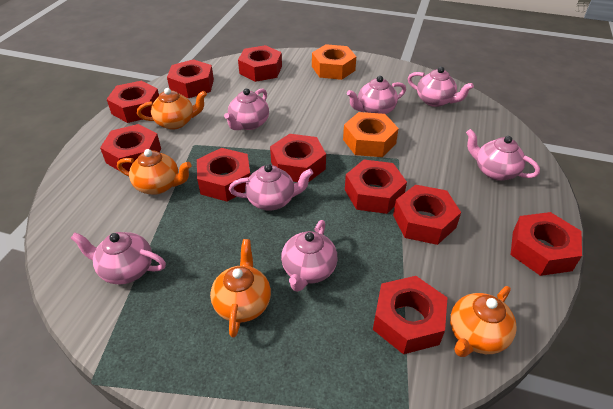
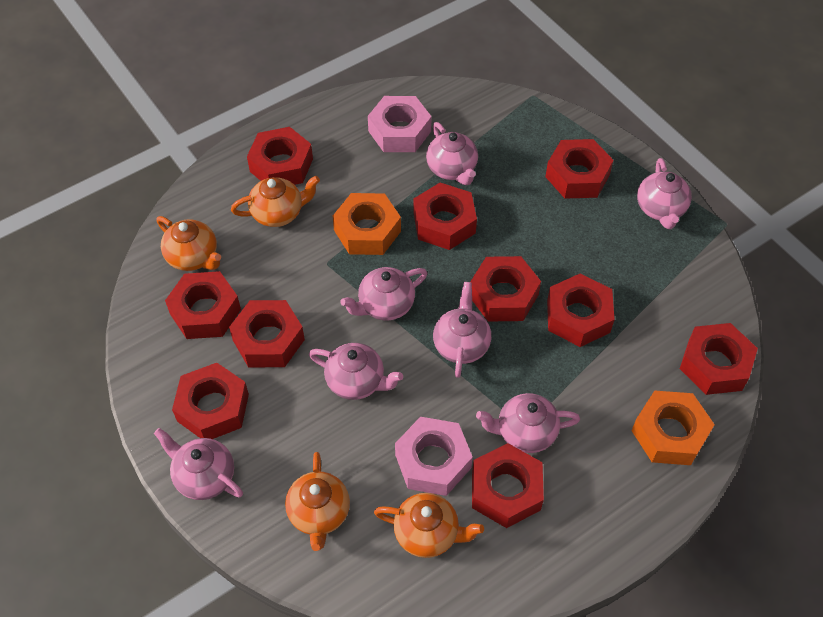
pink nut: 0 -> 2

